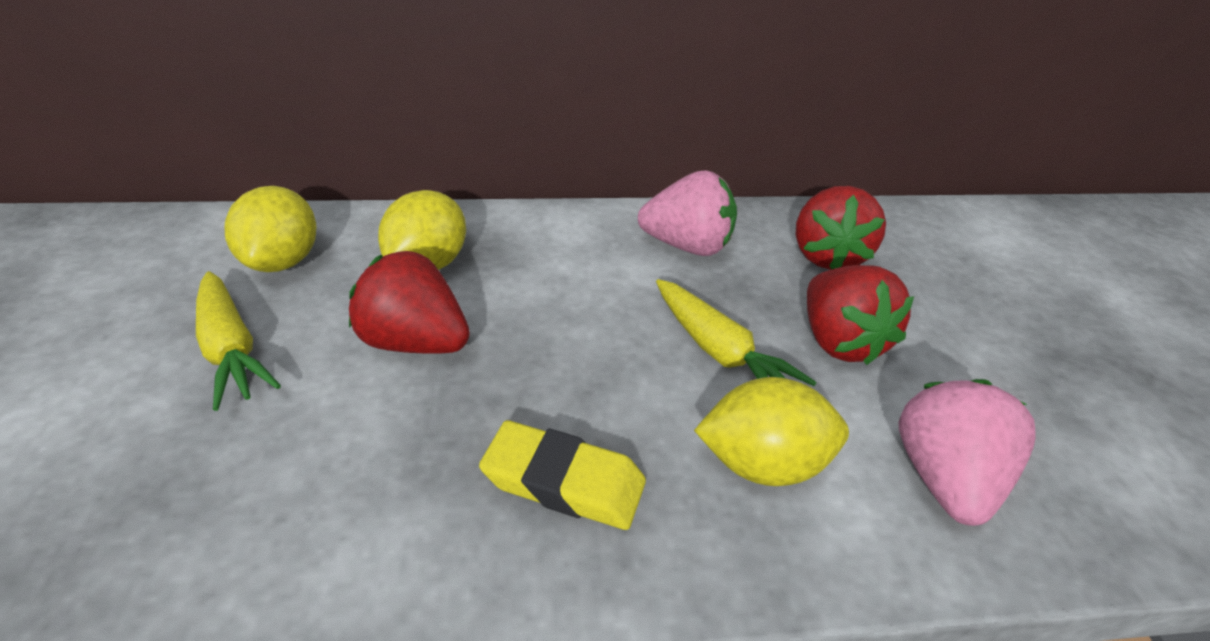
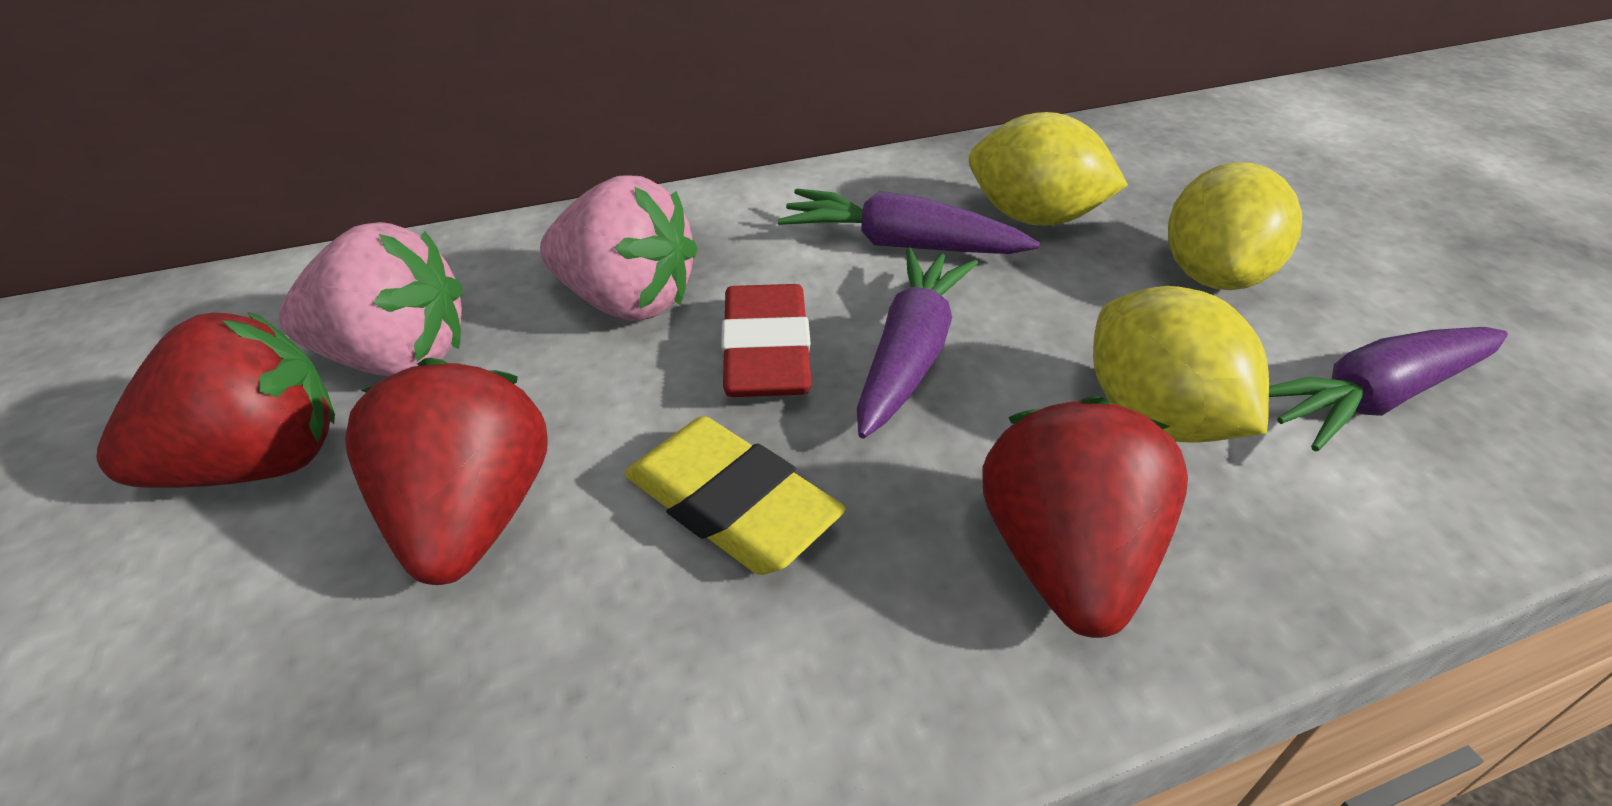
purple carrot: 0 -> 3
red eraser: 0 -> 1
yellow carrot: 2 -> 0

